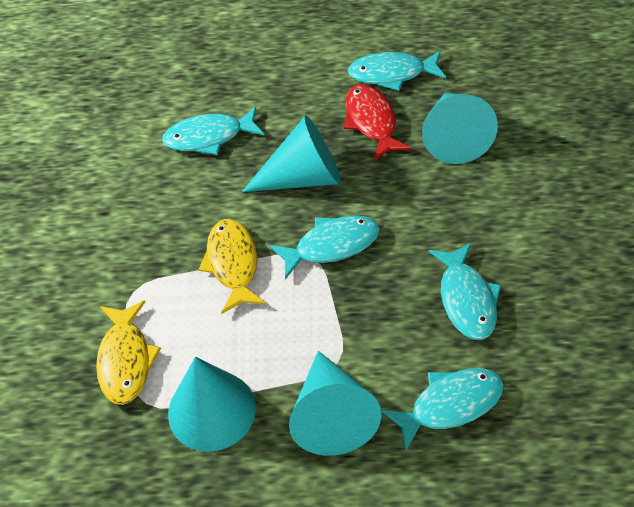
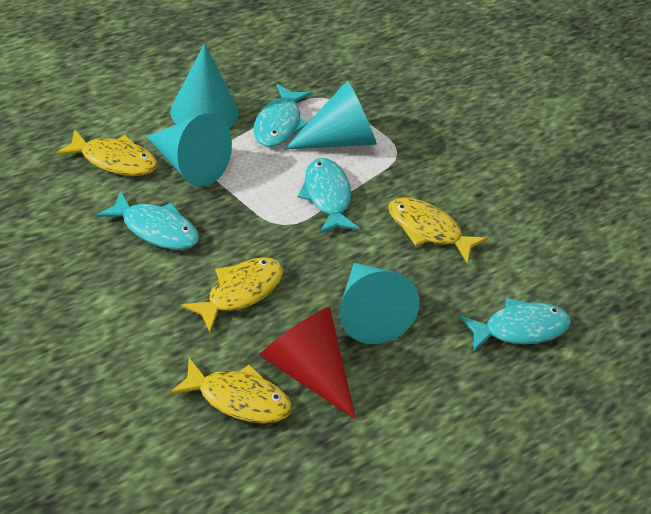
red cone: 0 -> 1
red fish: 1 -> 0
turquoise fish: 5 -> 4
yellow fish: 2 -> 4

